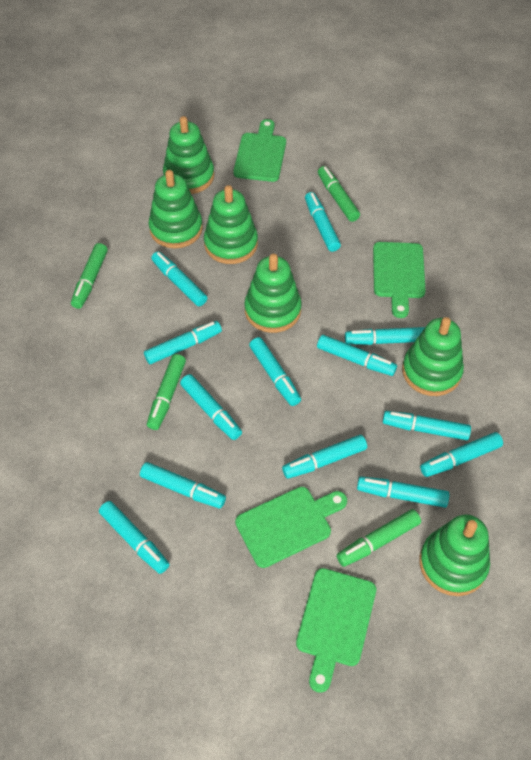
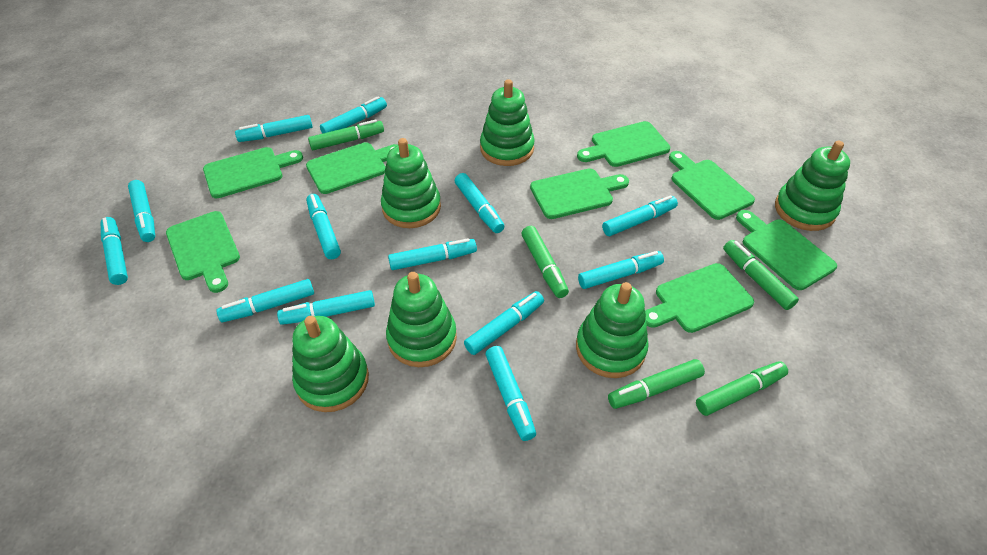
green cutting board: 4 -> 8
green marker: 4 -> 5

